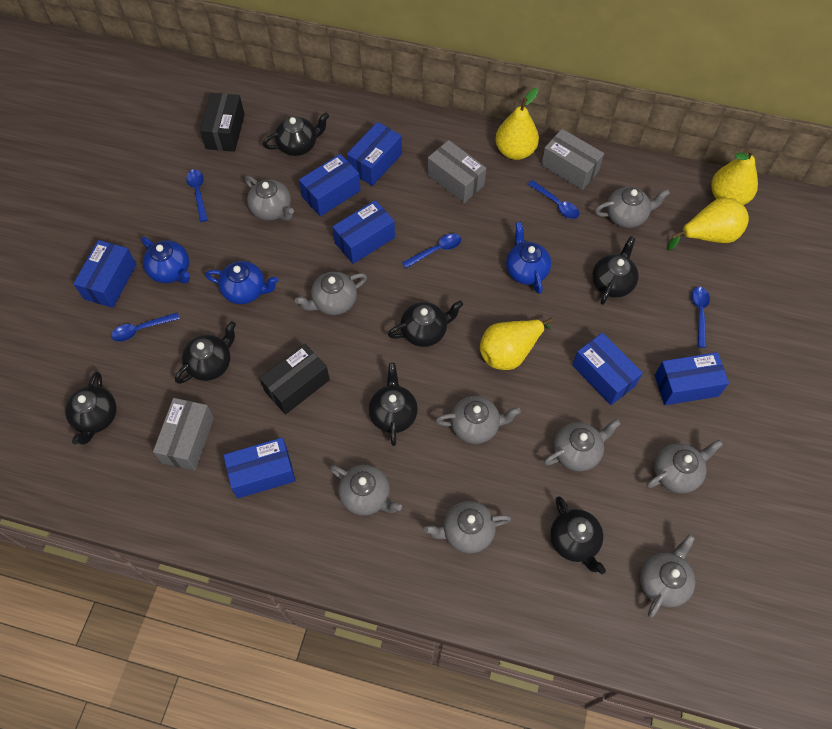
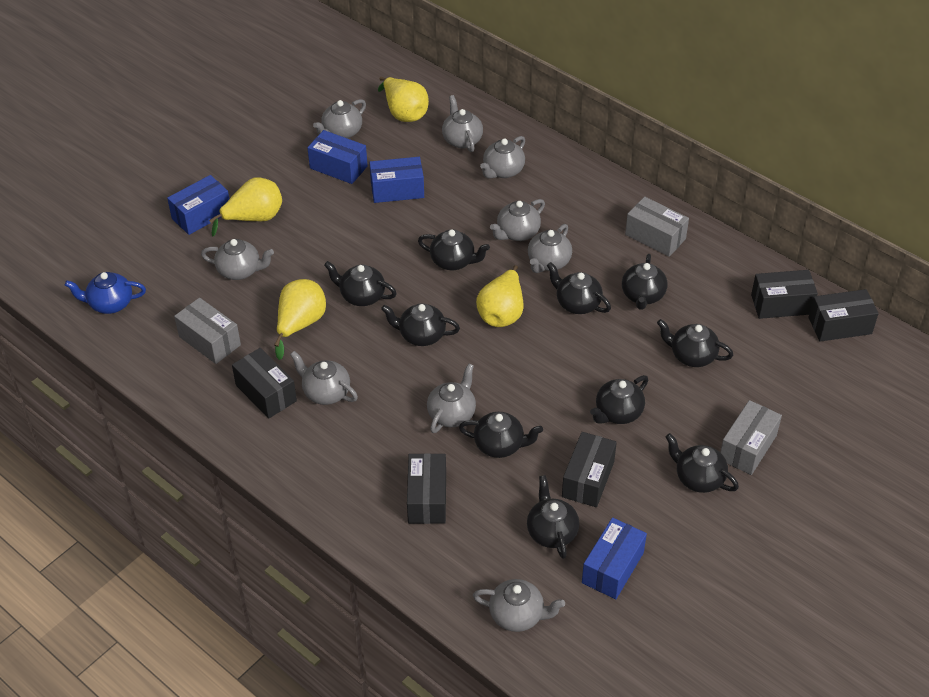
black box: 2 -> 5
black teapot: 7 -> 10
blue box: 7 -> 4
blue spoon: 5 -> 0
blue teapot: 3 -> 1

